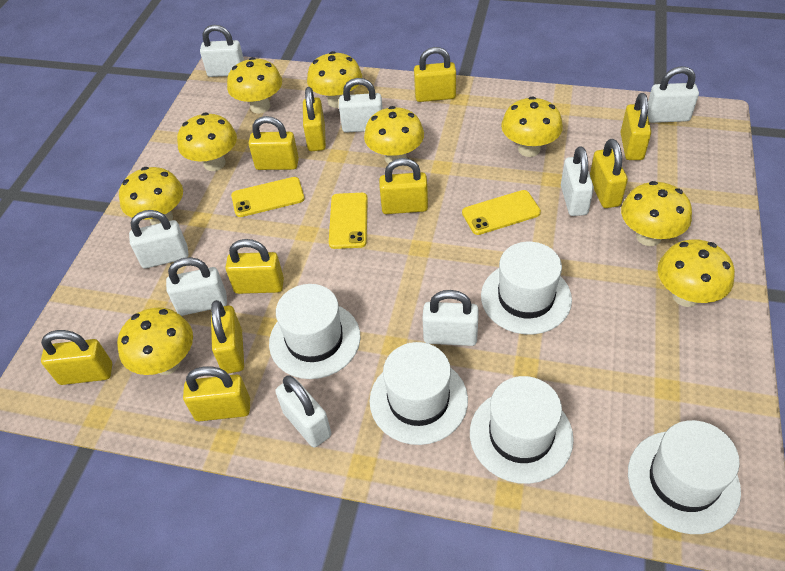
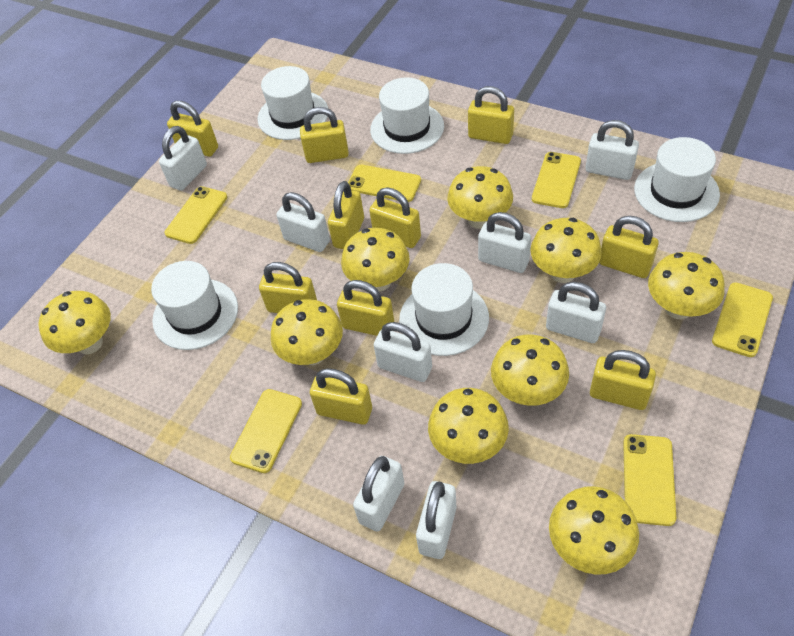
yellow phone: 3 -> 6

